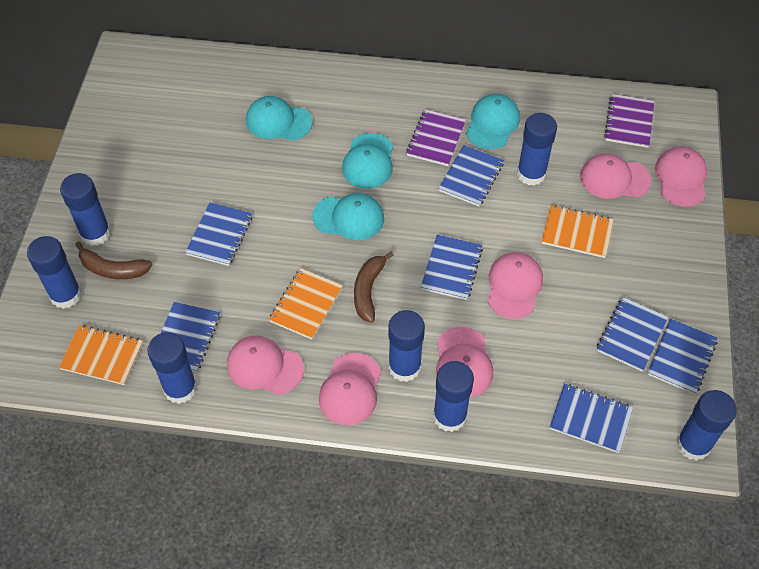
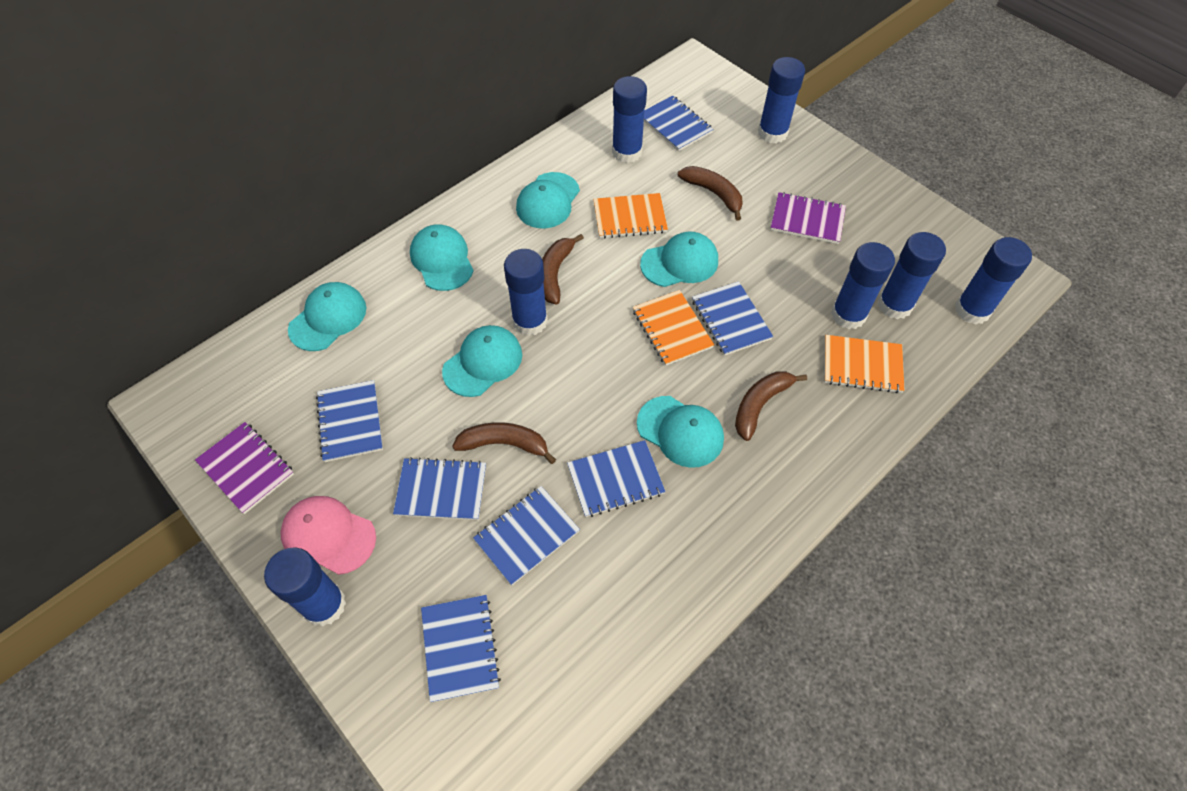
brown banana: 2 -> 4
pink cap: 6 -> 1
turquoise cap: 4 -> 6

